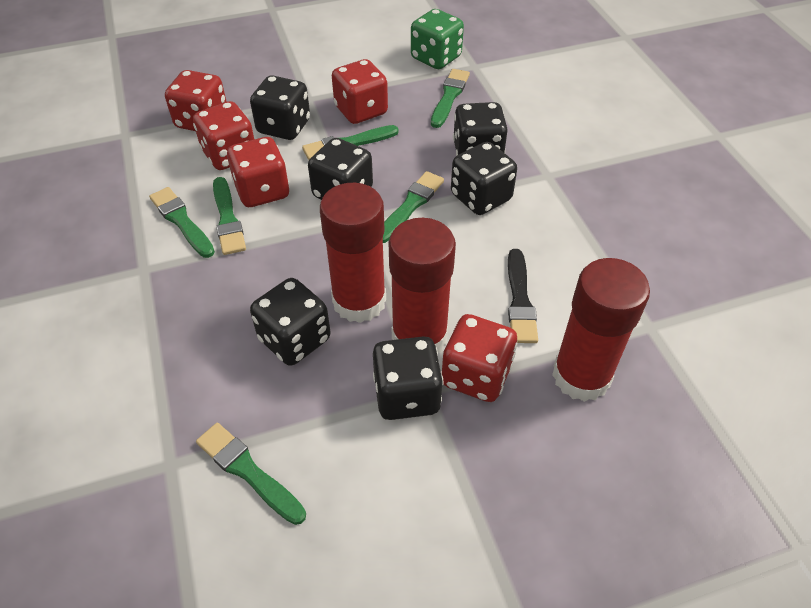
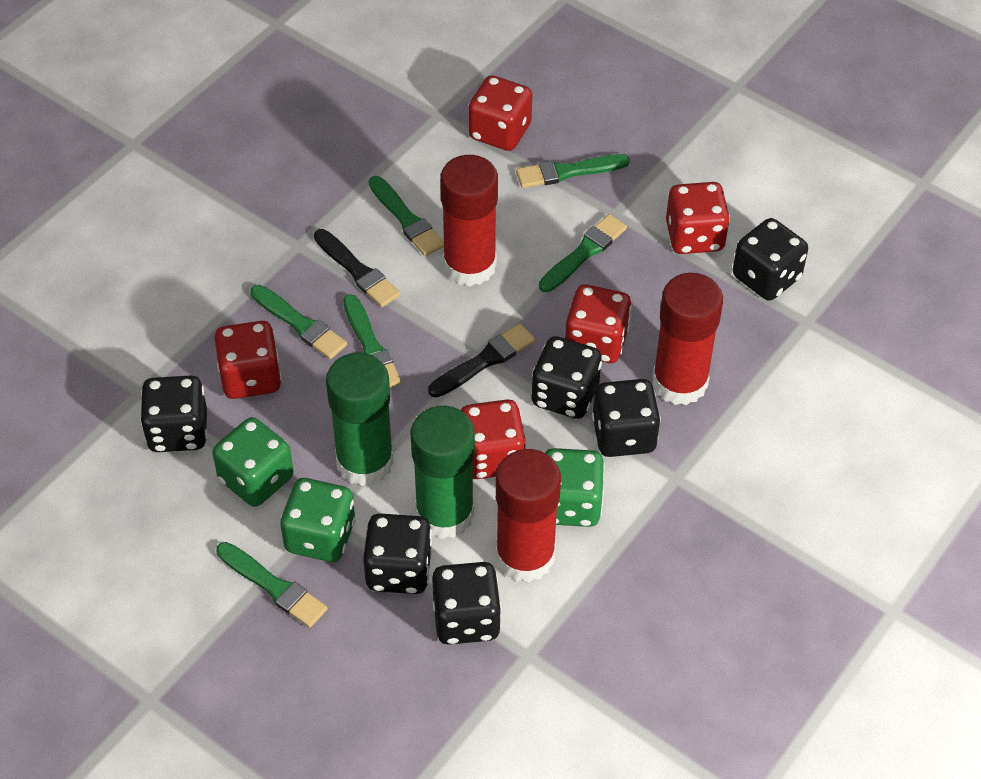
black brush: 1 -> 2
green dice: 1 -> 3
green glue stick: 0 -> 2

